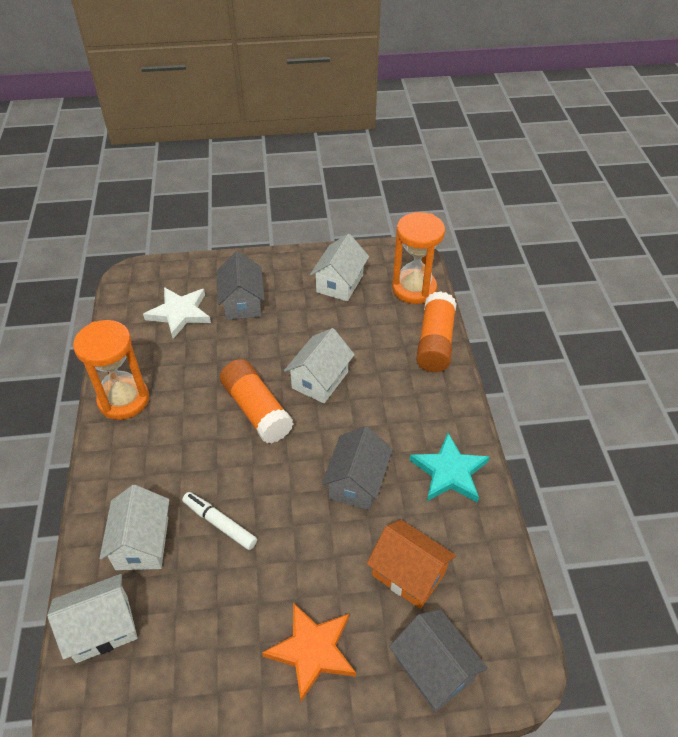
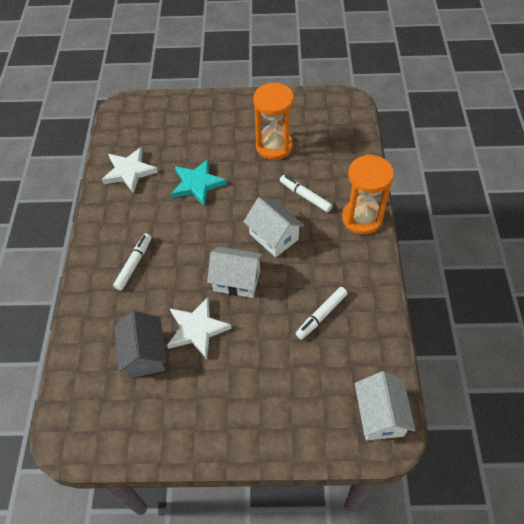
grey house: 3 -> 1
orange glue stick: 2 -> 0
orange house: 1 -> 0
orange star: 1 -> 0
white house: 4 -> 3
white marker: 1 -> 3
white star: 1 -> 2

